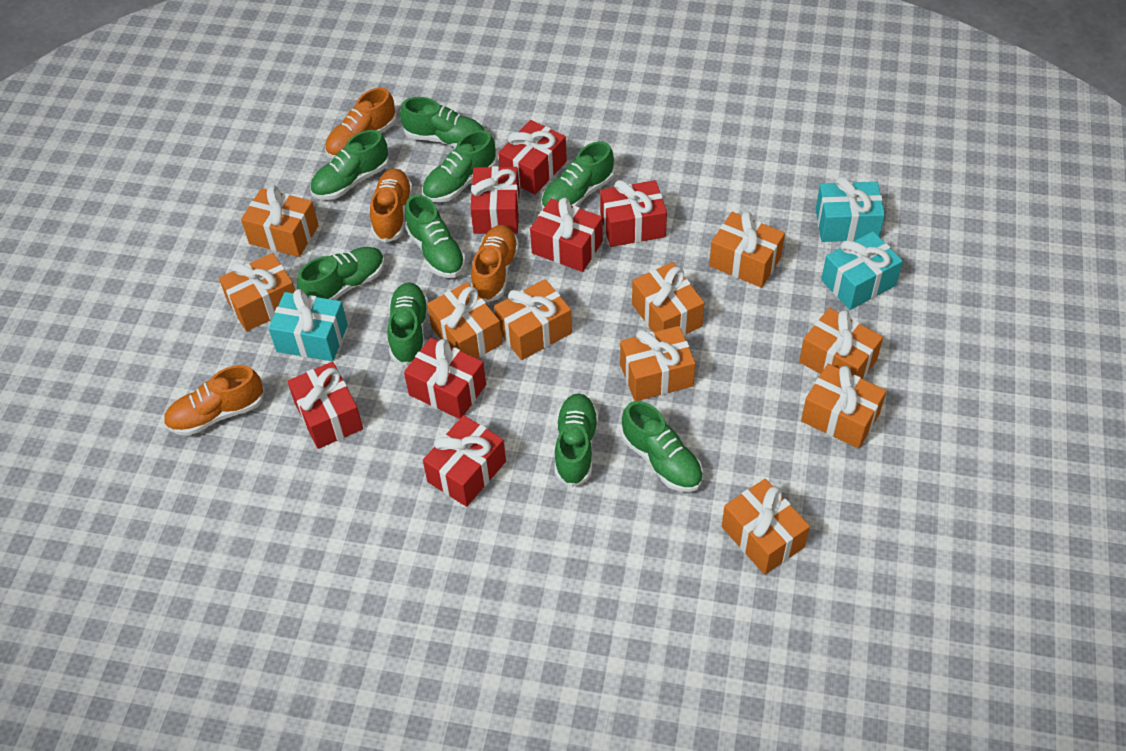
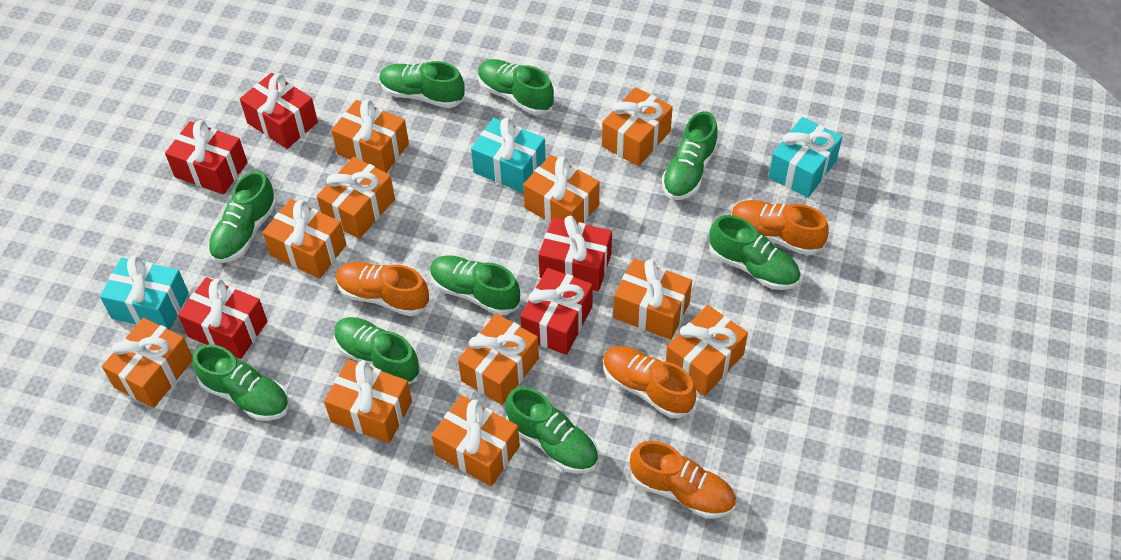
orange gift: 10 -> 11
red gift: 7 -> 5

